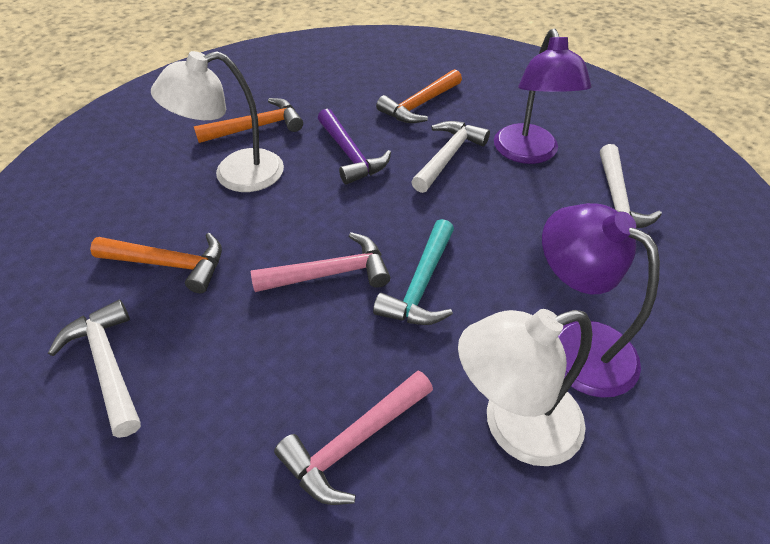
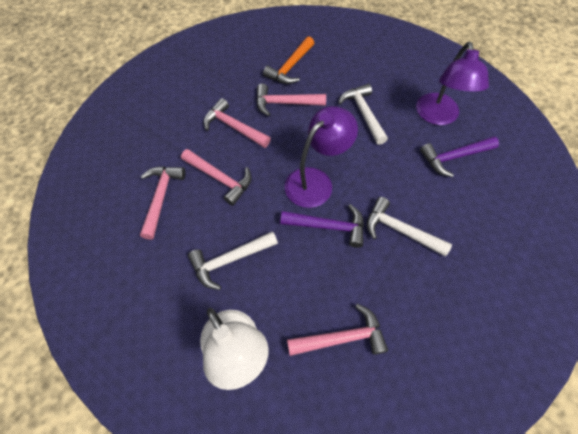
orange hammer: 3 -> 1
pink hammer: 2 -> 5
purple hammer: 1 -> 2
turquoise hammer: 1 -> 0
white lamp: 2 -> 1

